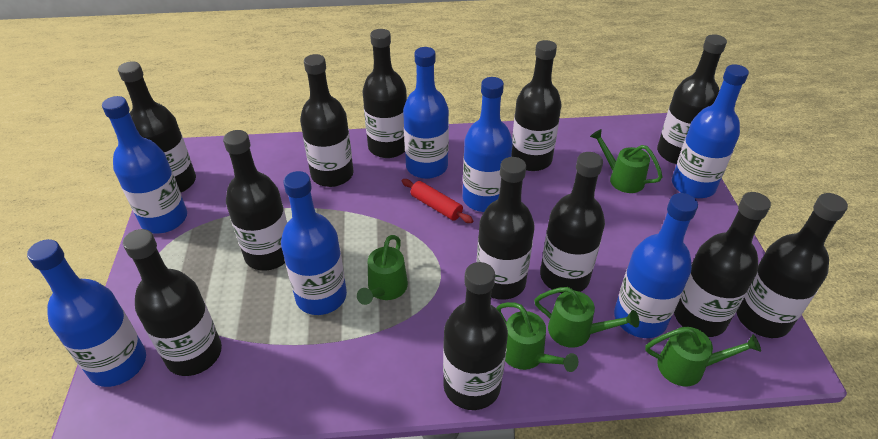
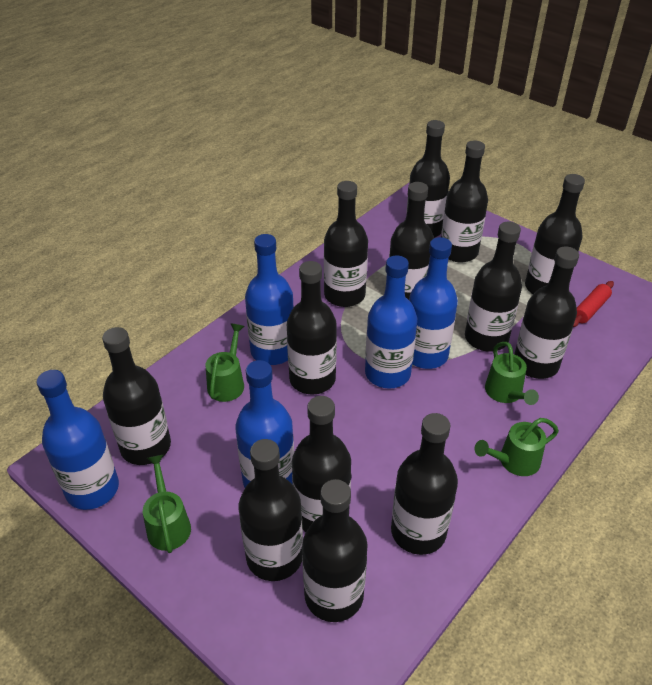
black bottle: 12 -> 13
blue bottle: 7 -> 5
green watering can: 5 -> 4

